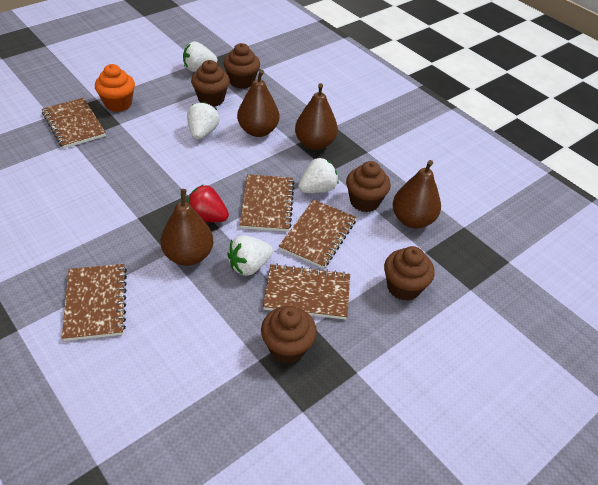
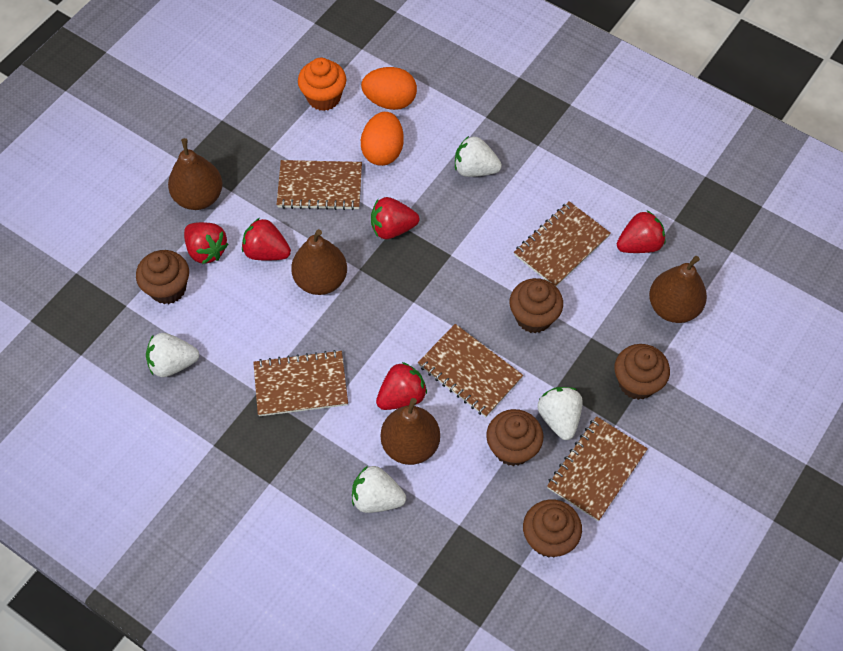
orange egg: 0 -> 2
red strawberry: 1 -> 5

